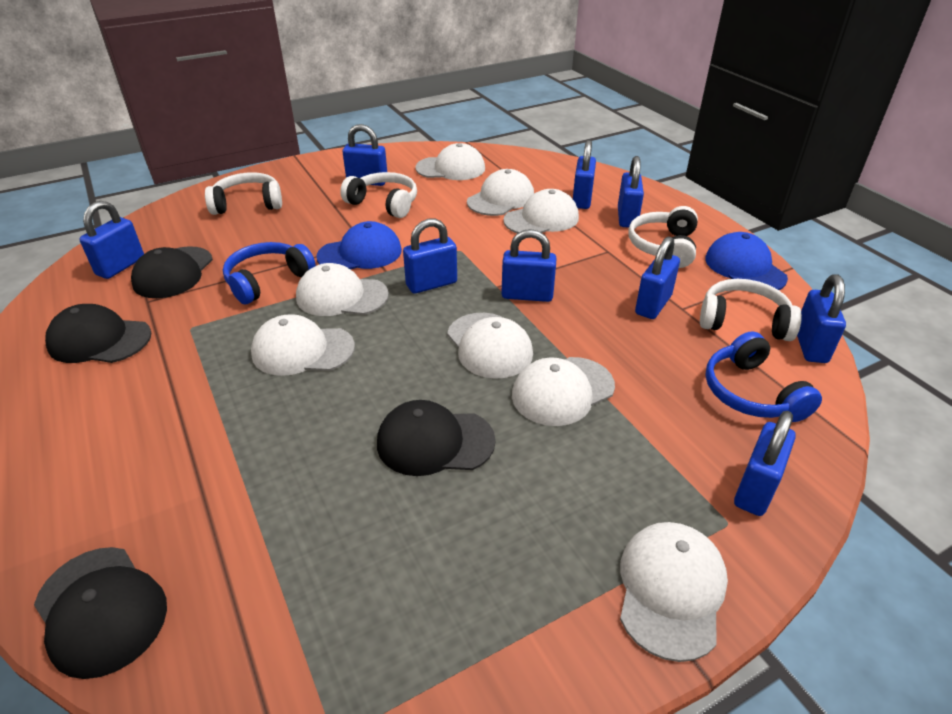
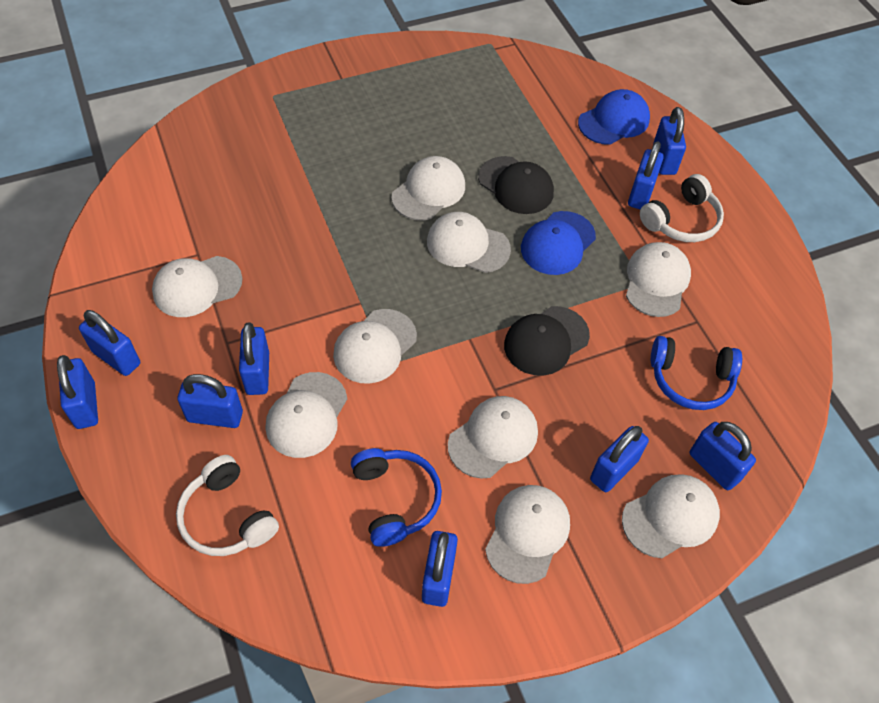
black cap: 4 -> 2
white cap: 8 -> 9
white headphones: 4 -> 2

